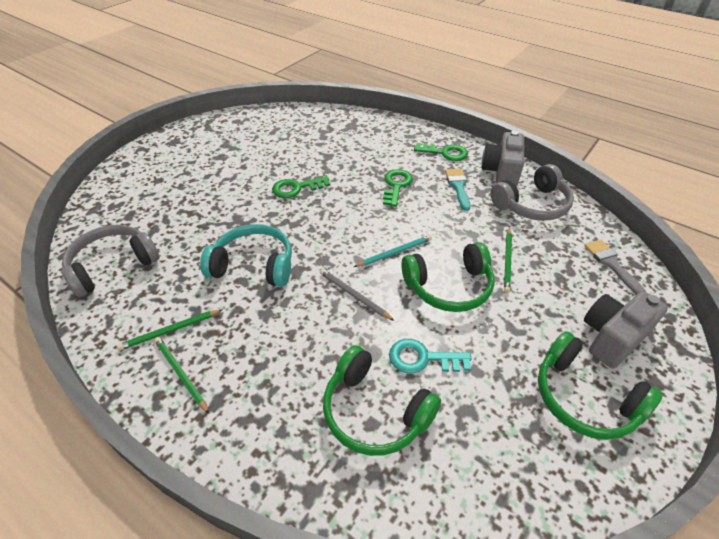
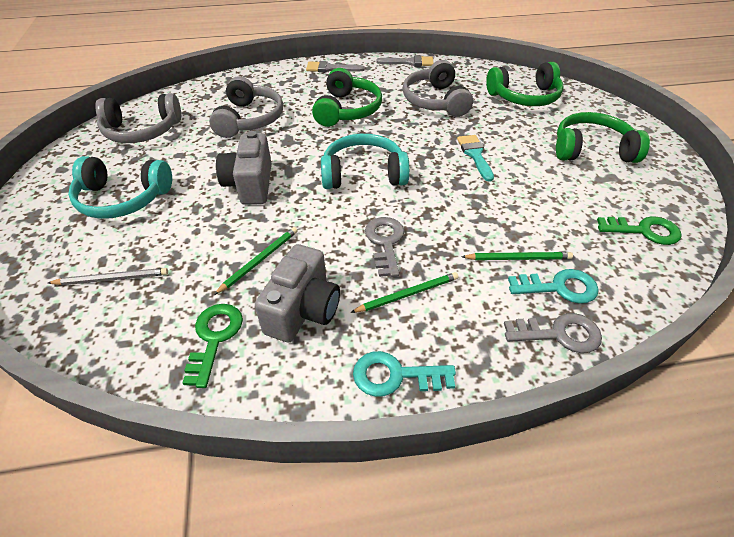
green key: 3 -> 2
grey brush: 1 -> 2
grey headphones: 2 -> 3
grey key: 0 -> 2
turquoise headphones: 1 -> 2
turquoise key: 1 -> 2
turquoise pencil: 1 -> 0

